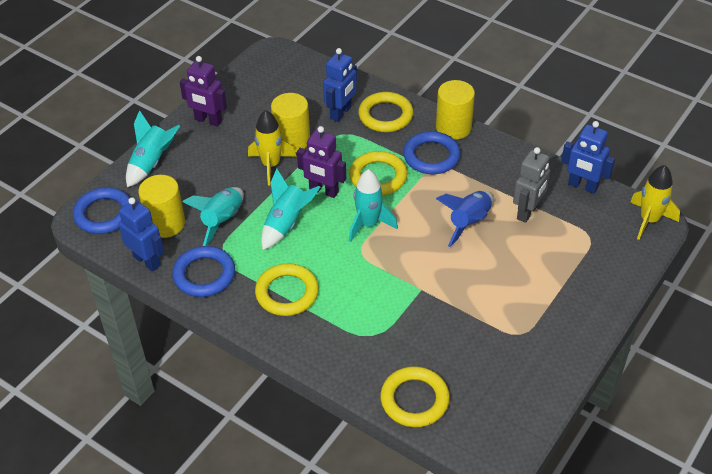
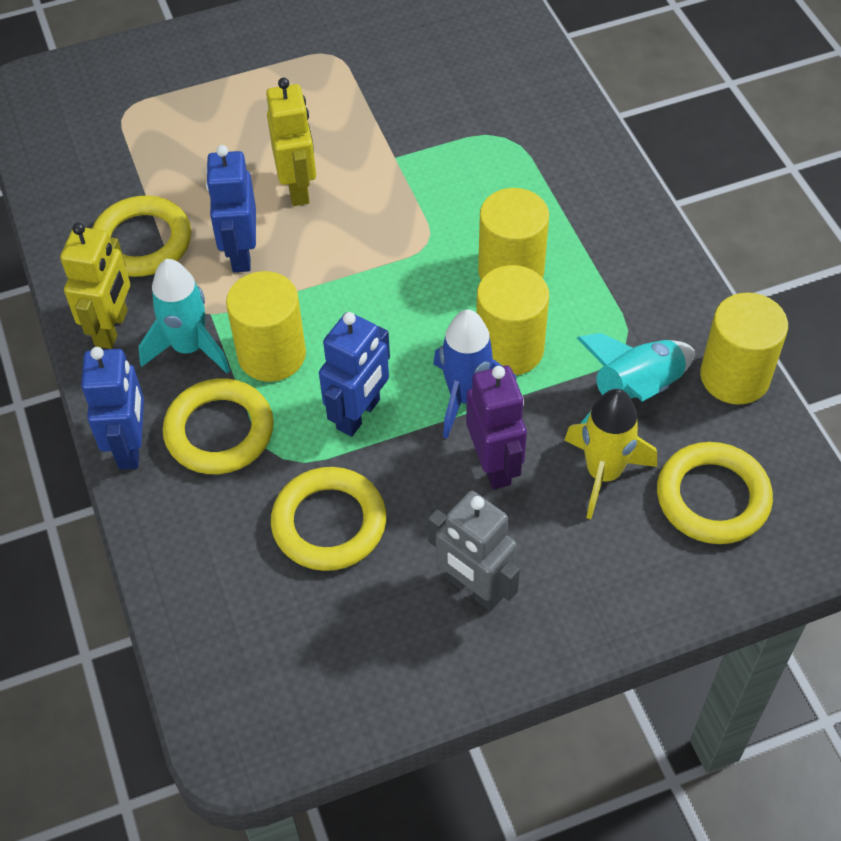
blue ring: 3 -> 0
purple robot: 2 -> 1
turquoise rocket: 4 -> 2
yellow cylinder: 3 -> 4
yellow robot: 0 -> 2
yellow rocket: 2 -> 1

